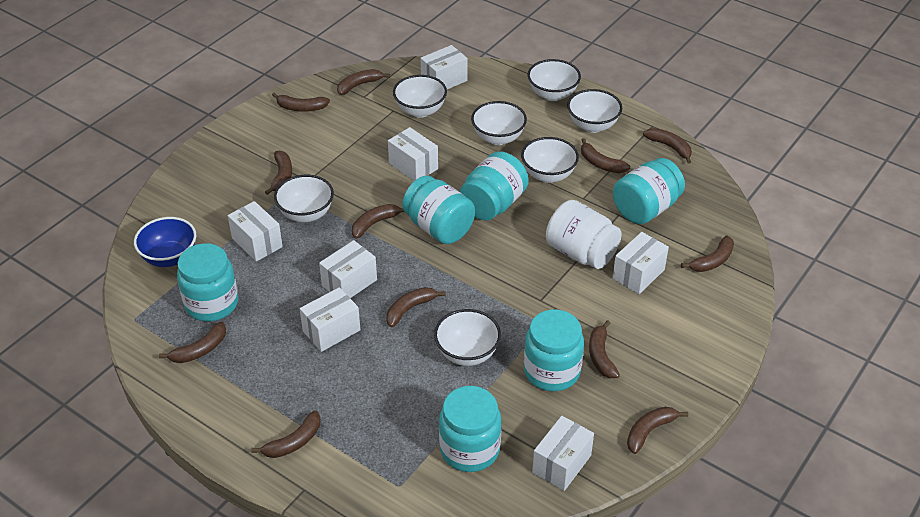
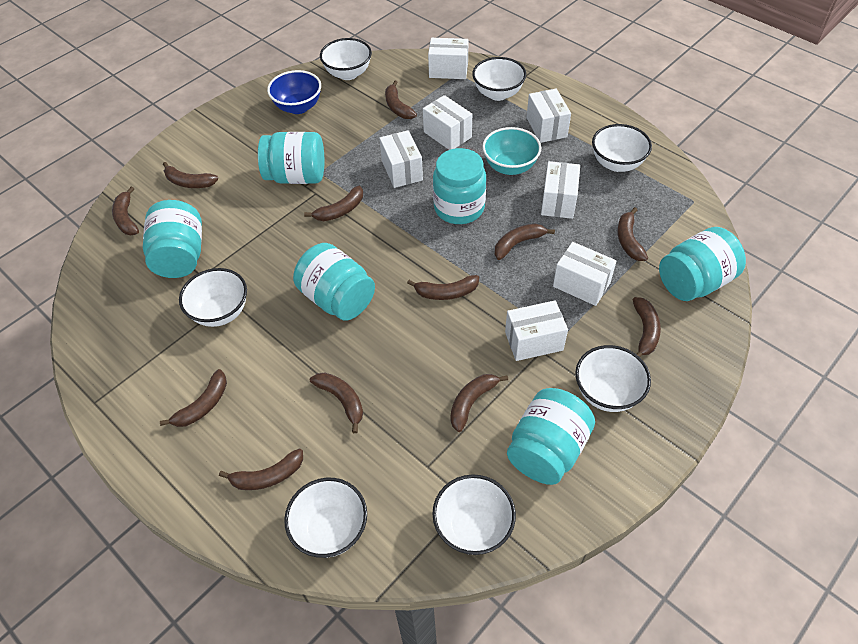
turquoise bowl: 0 -> 1
white jar: 1 -> 0

